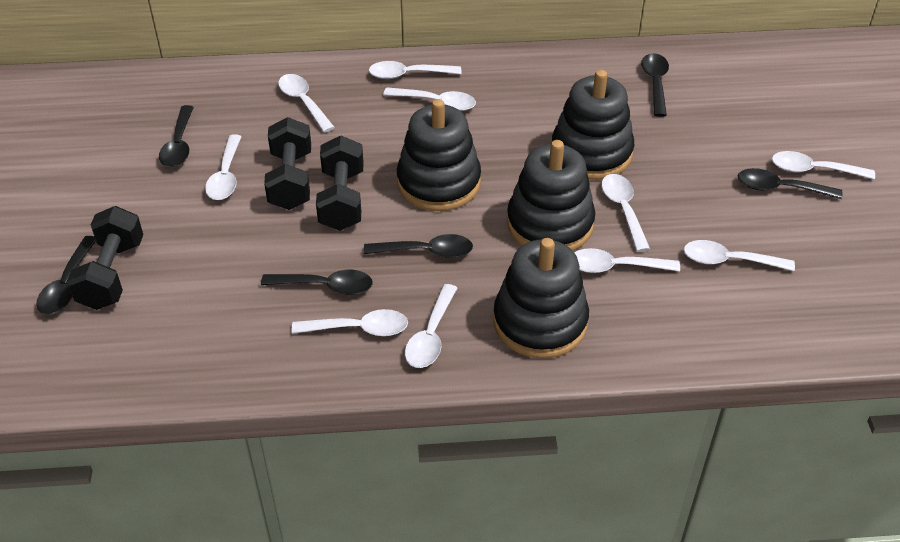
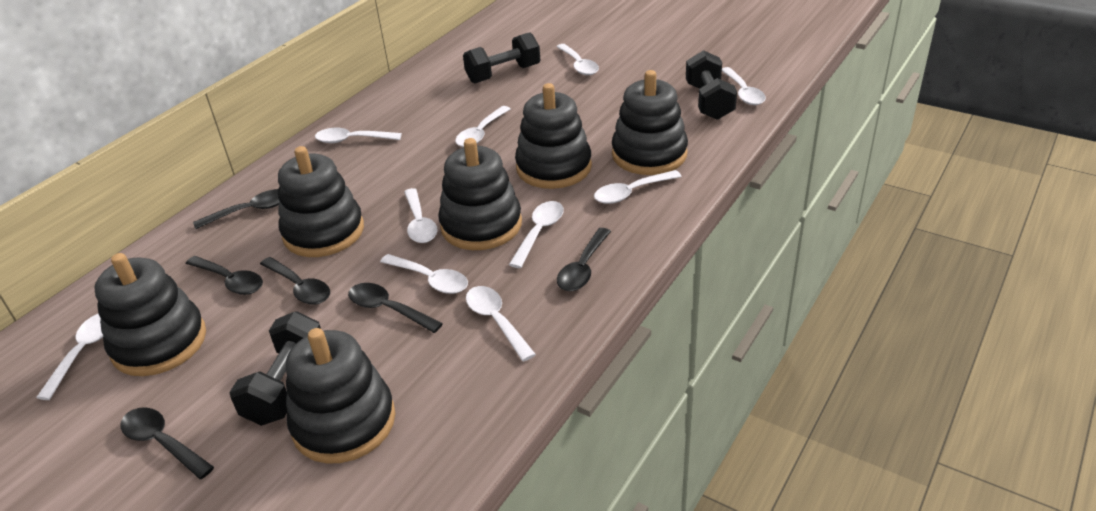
black stacking toy: 4 -> 6

